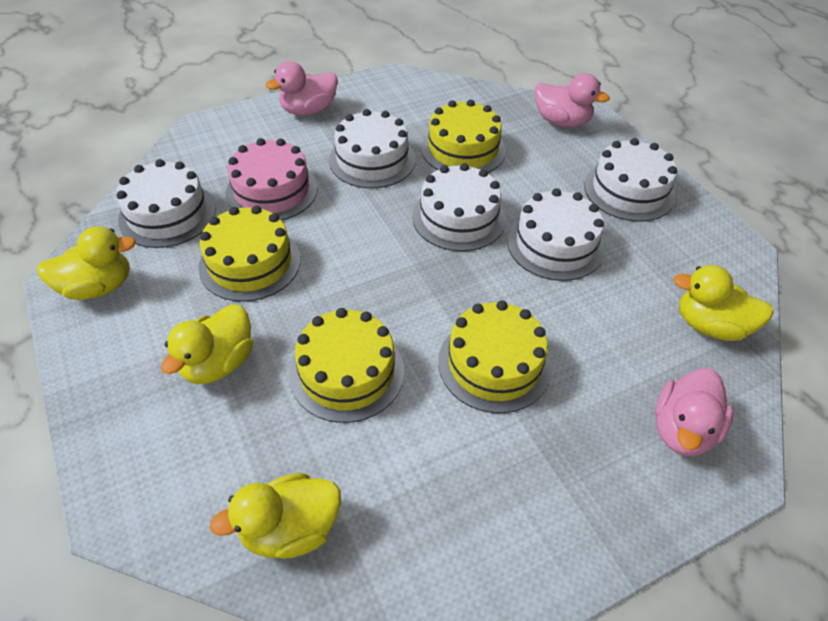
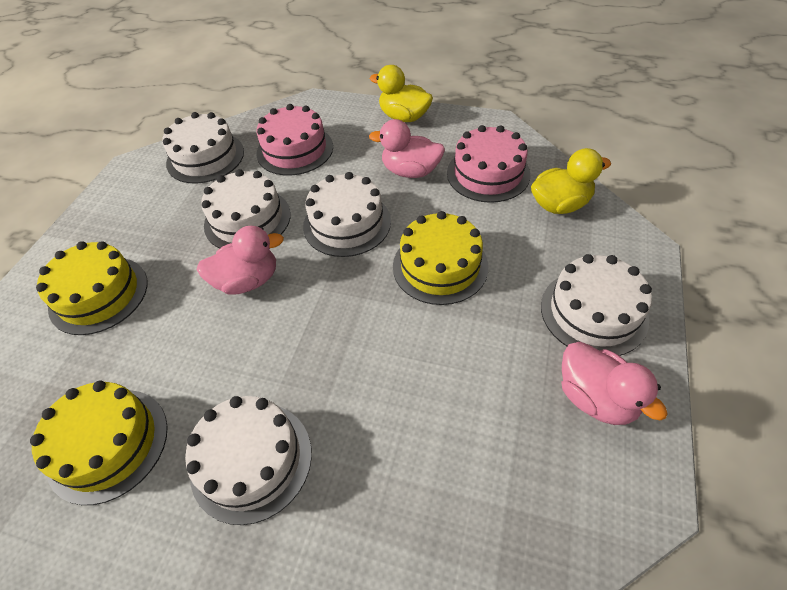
pink cake: 1 -> 2
yellow cake: 4 -> 3
yellow duck: 4 -> 2

